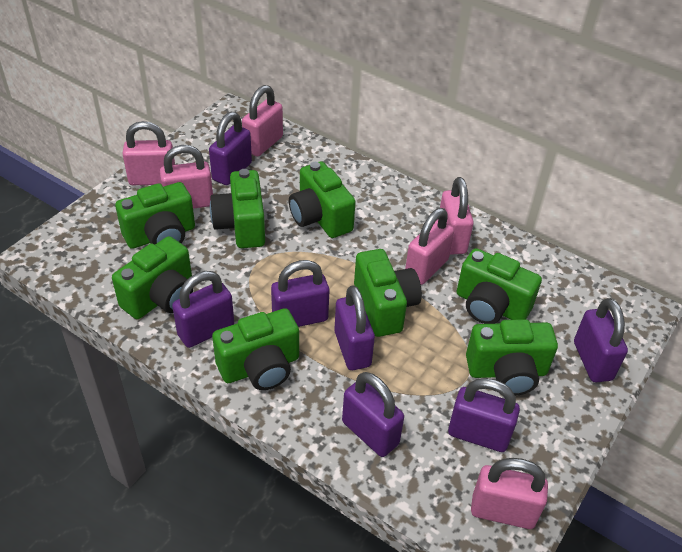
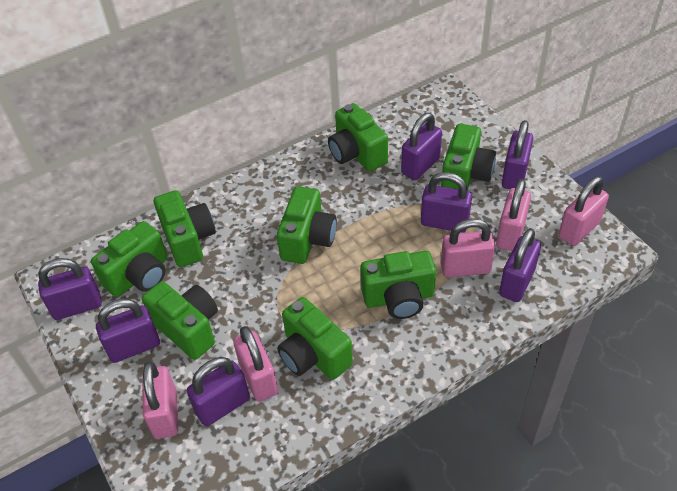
pink padlock: 6 -> 5

